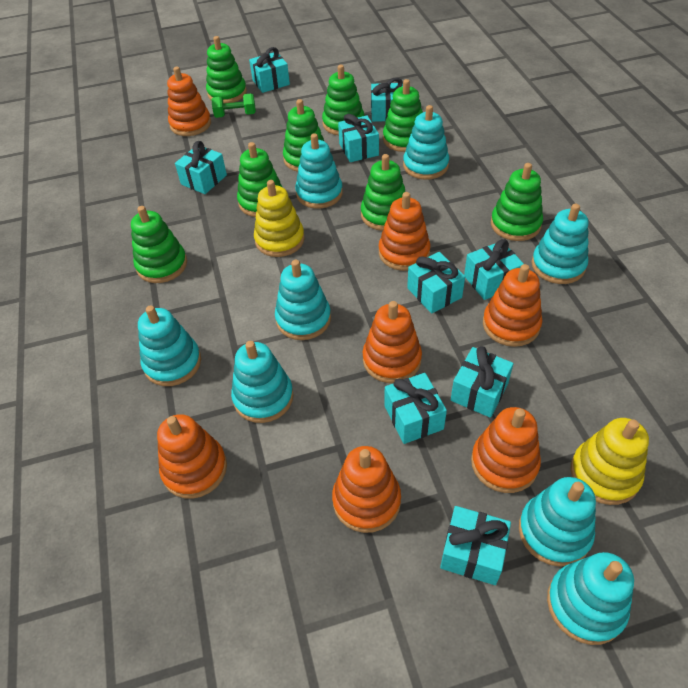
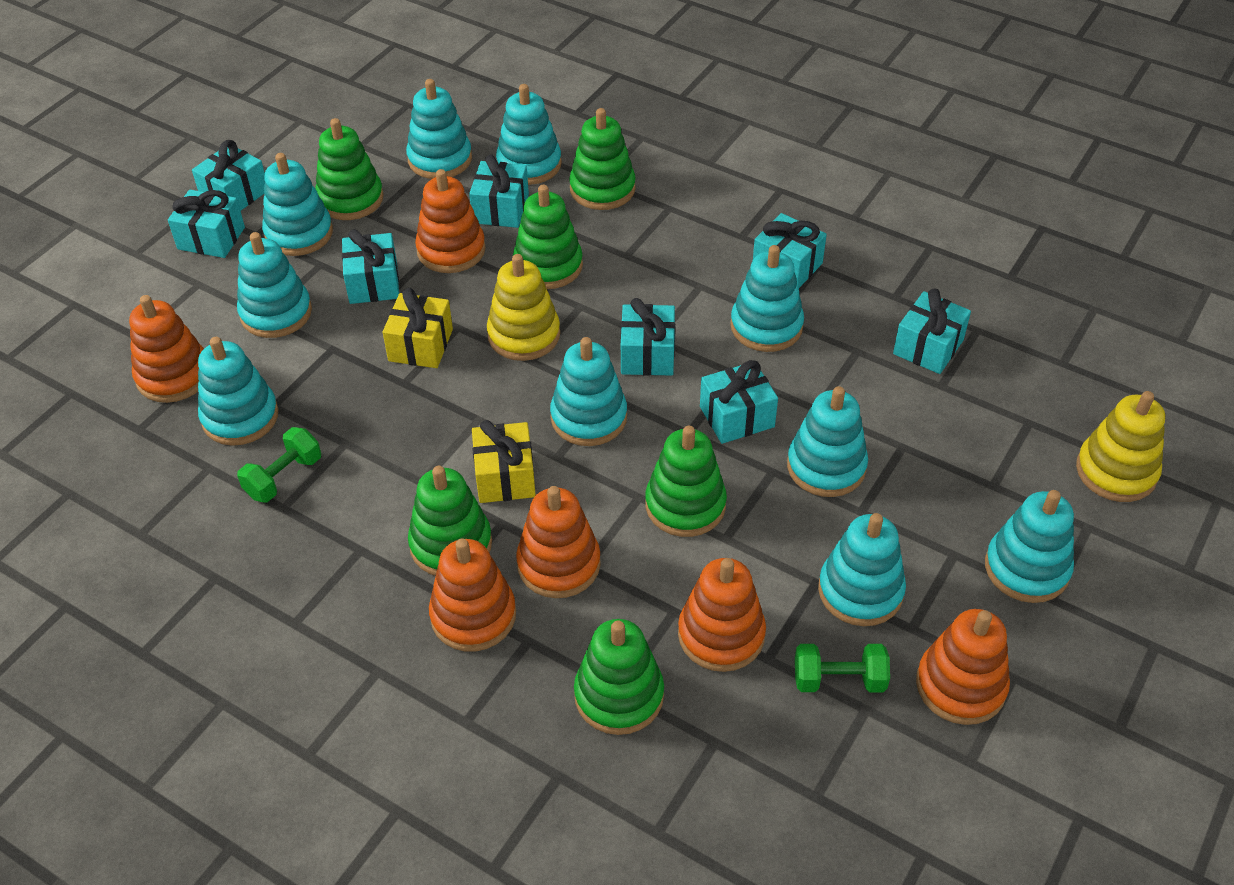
green dumbbell: 1 -> 2
green stacking toy: 8 -> 6
orange stacking toy: 7 -> 6
turquoise gift: 9 -> 8
turquoise stacking toy: 8 -> 10
yellow gift: 0 -> 2

